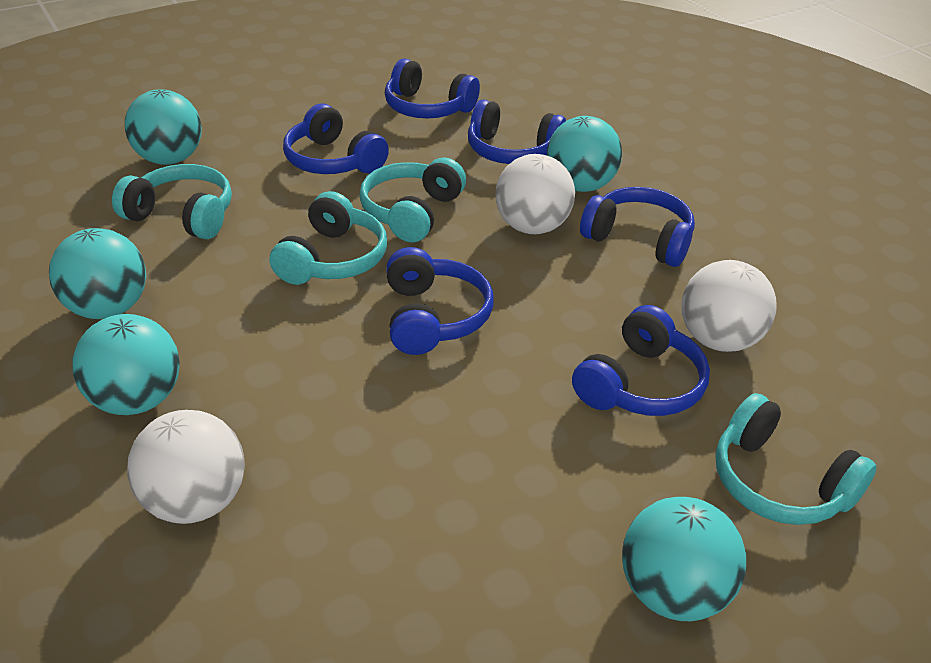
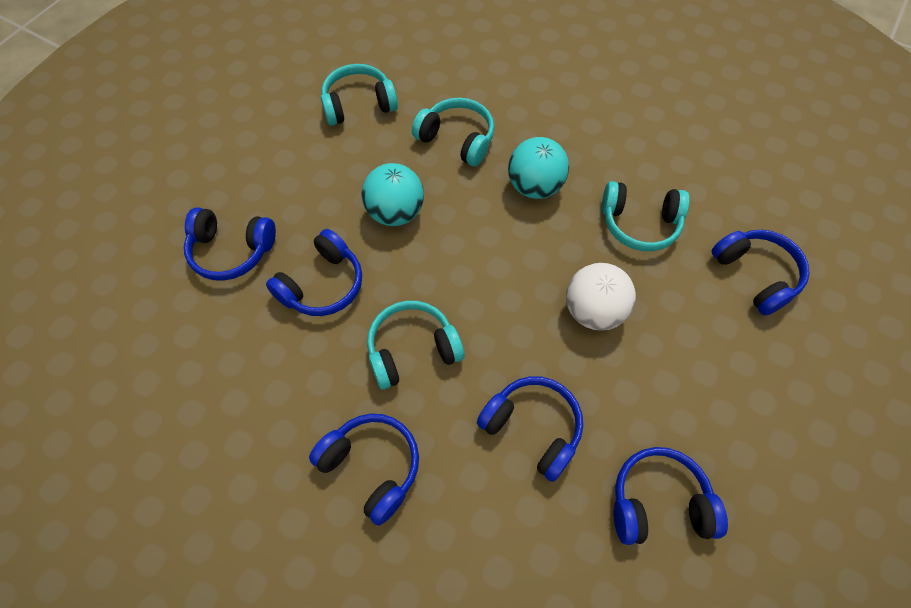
turquoise ball: 5 -> 2
white ball: 3 -> 1

